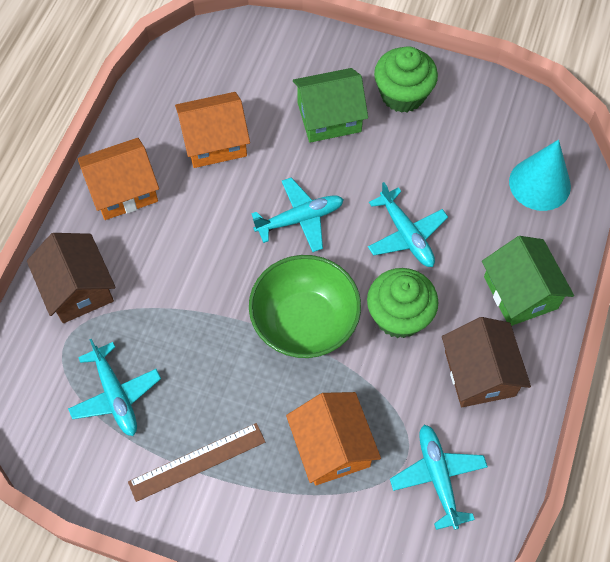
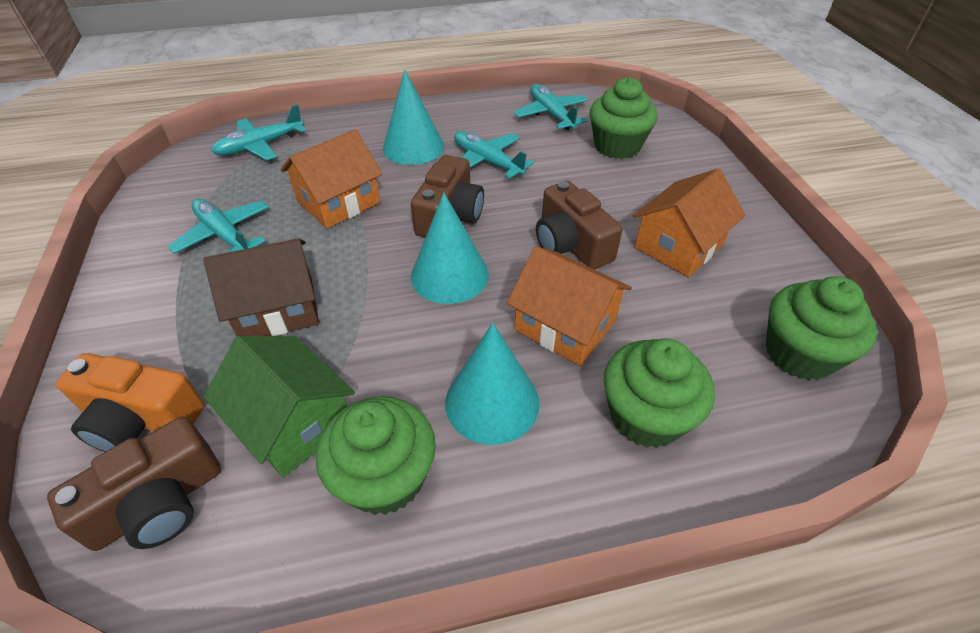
brown camera: 0 -> 3
brown house: 2 -> 1
brown ruler: 1 -> 0
green bowl: 1 -> 0
green cupcake: 2 -> 4
green house: 2 -> 1
orange camera: 0 -> 1
turquoise cone: 1 -> 3

